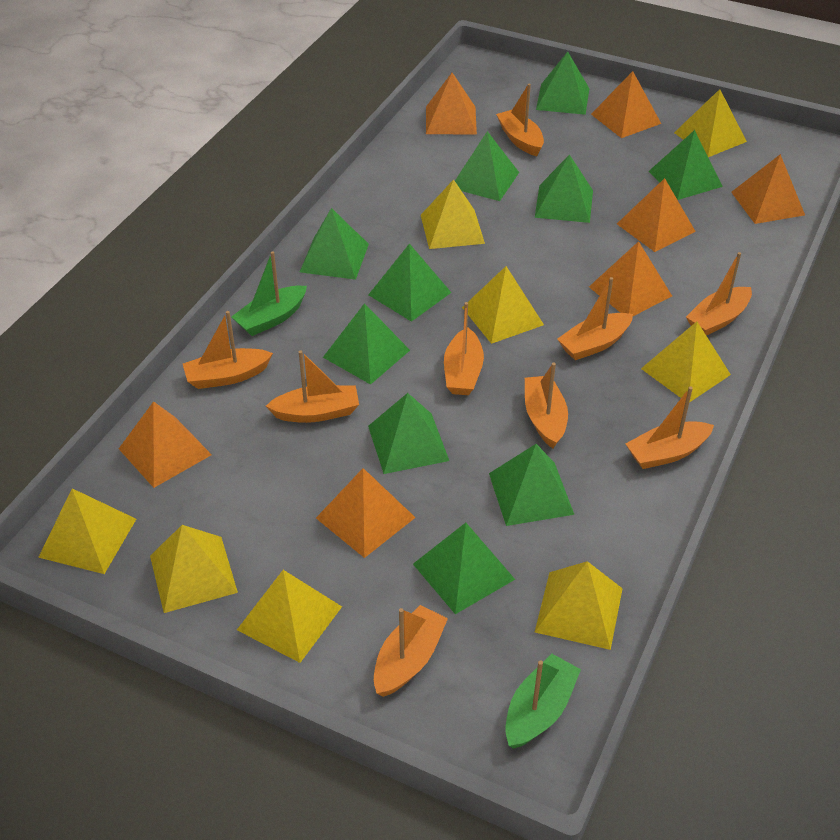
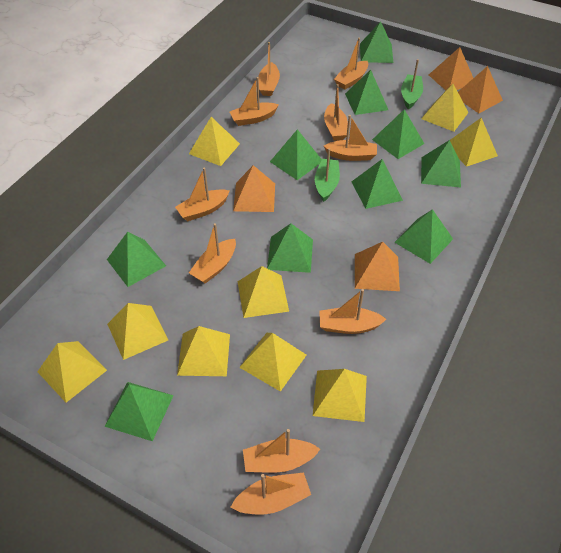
orange boat: 9 -> 10
orange pyramid: 7 -> 4
yellow pyramid: 8 -> 9

